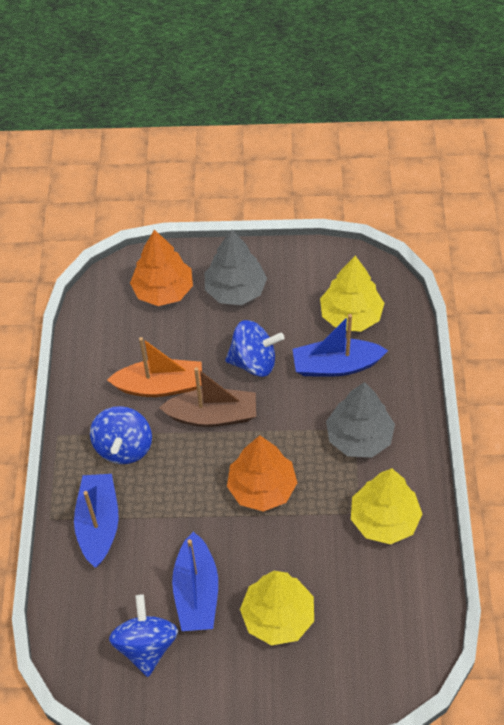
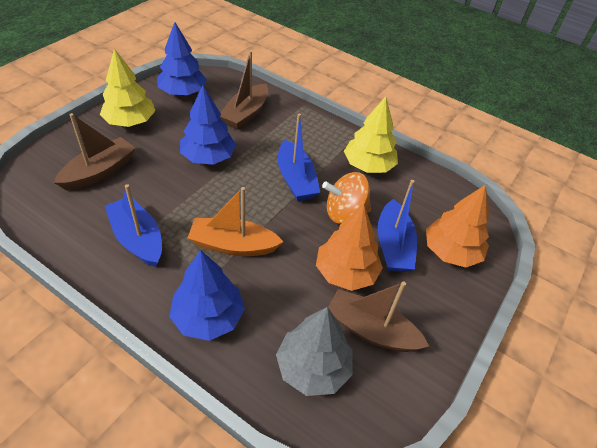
blue spinning top: 3 -> 0
blue tree: 0 -> 3
brown boat: 1 -> 3
grey tree: 2 -> 1
orange spinning top: 0 -> 1
yellow tree: 3 -> 2

